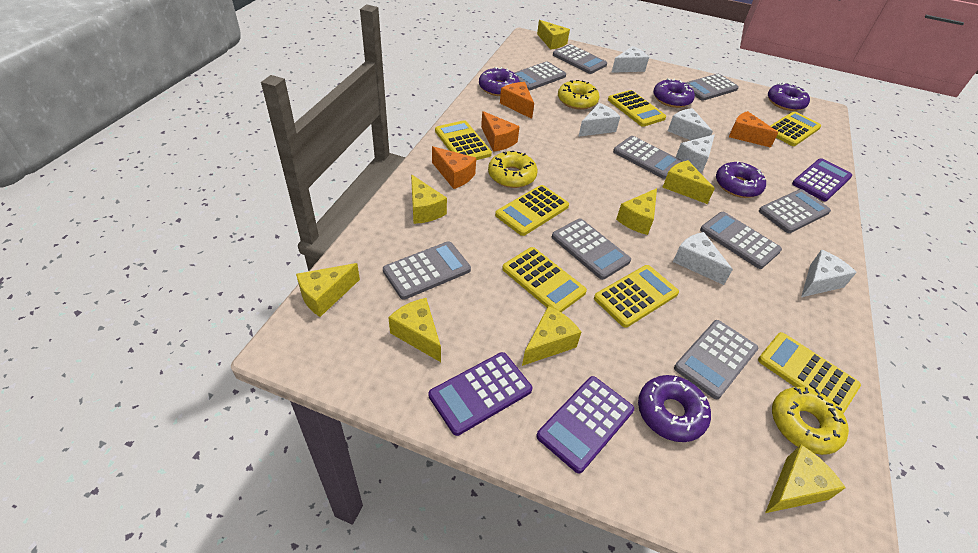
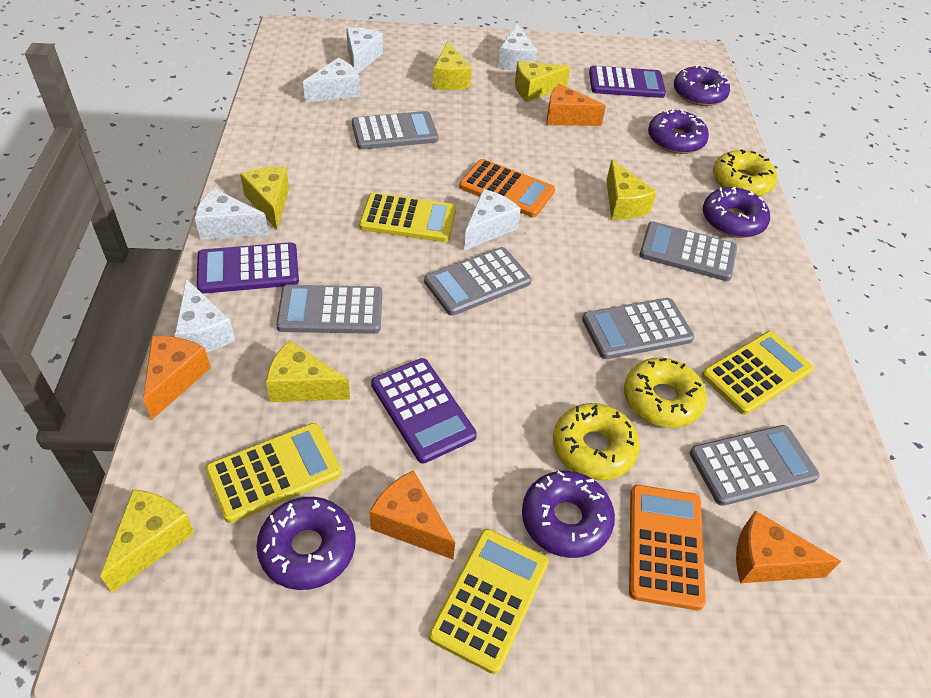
grey calculator: 9 -> 6
orange calculator: 0 -> 2
yellow calculator: 7 -> 4
yellow cheese: 8 -> 6

